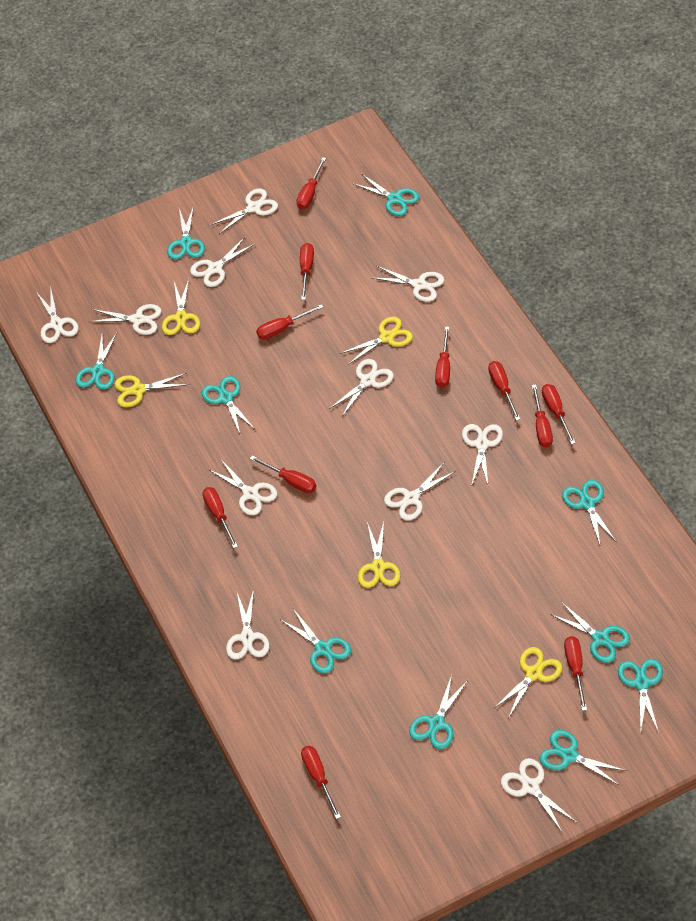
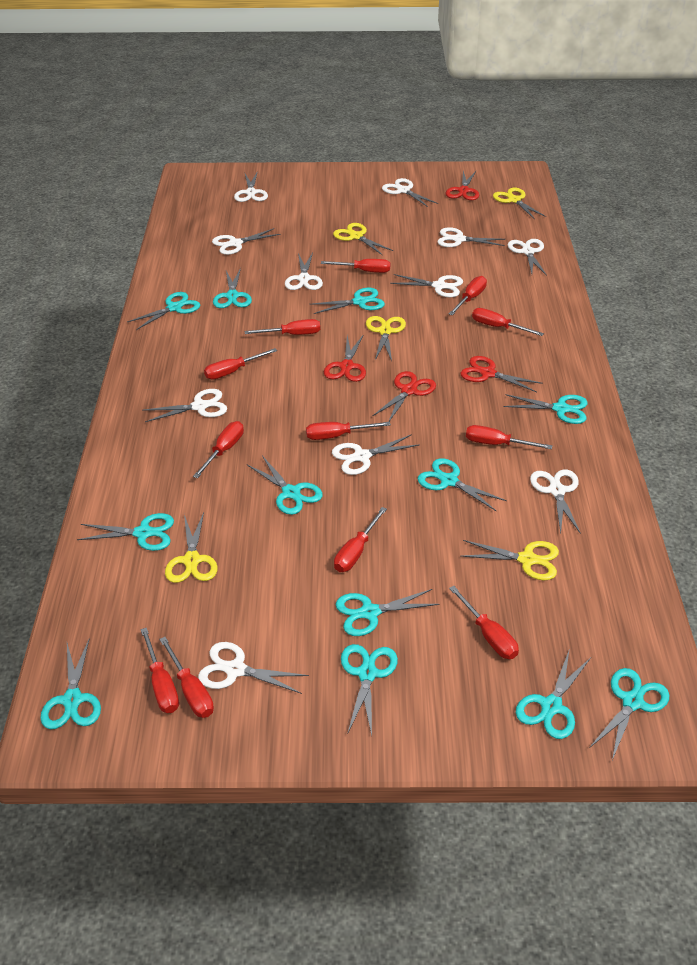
red scissors: 0 -> 4
red screwdriver: 11 -> 12
turquoise scissors: 10 -> 12

